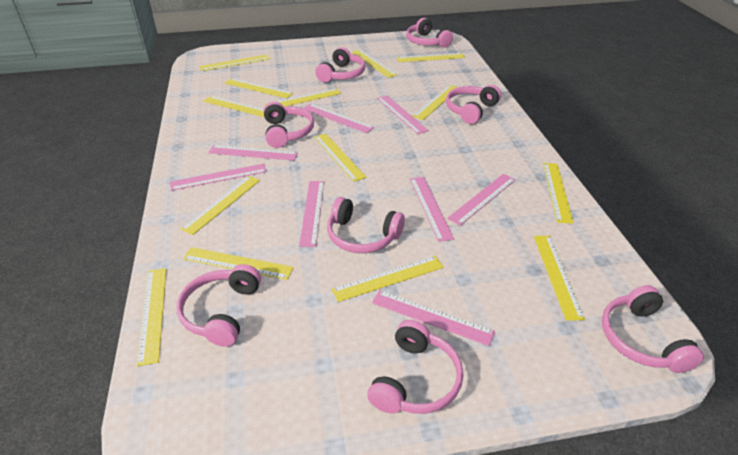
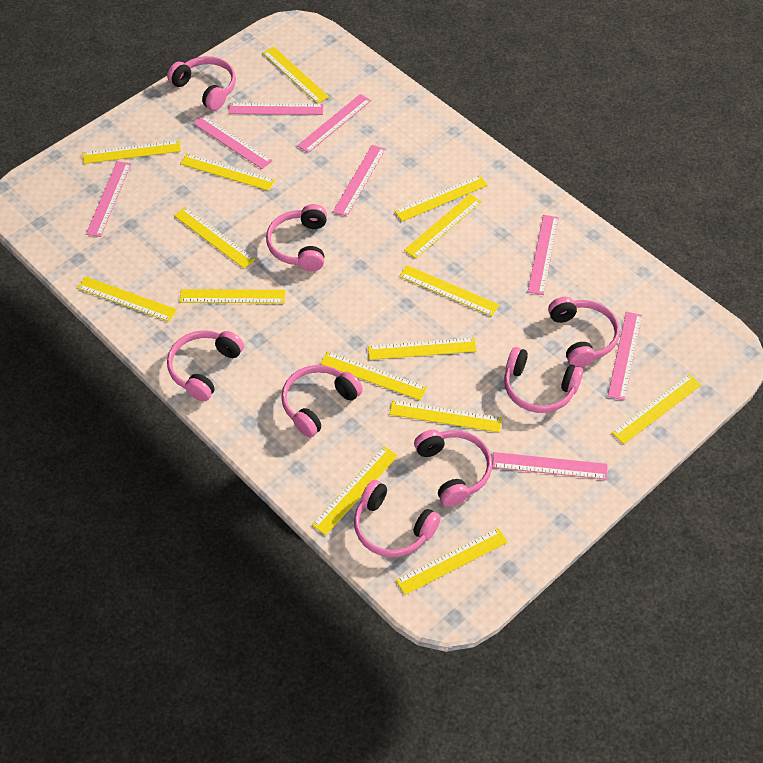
yellow ruler: 14 -> 15

